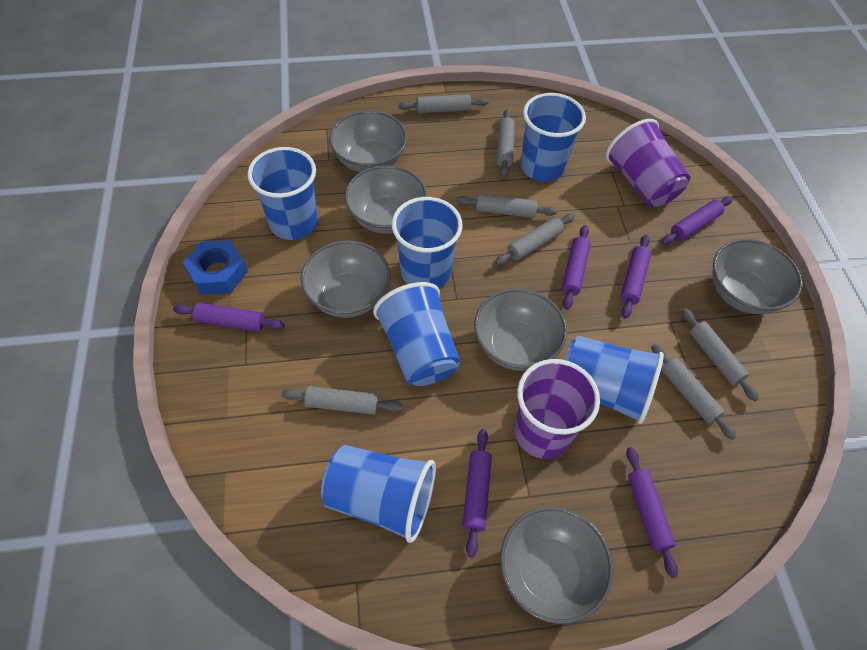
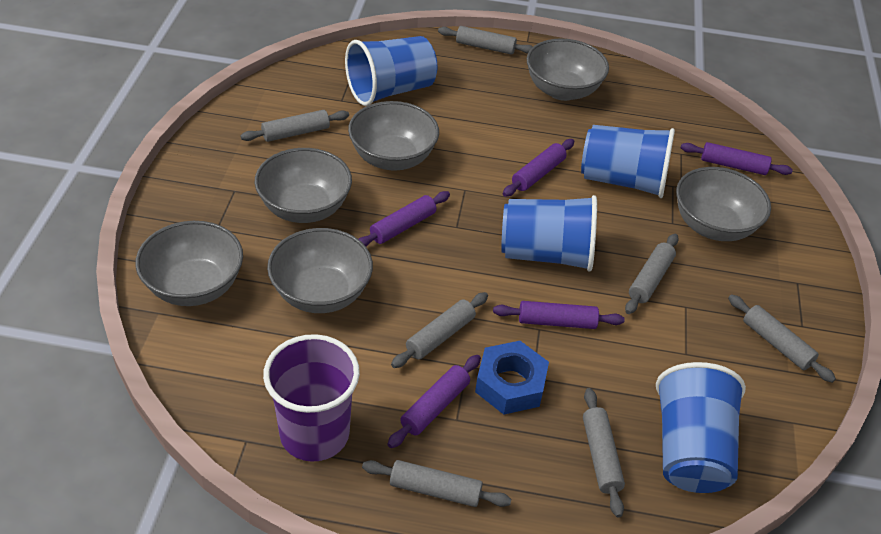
blue cup: 6 -> 4
purple cup: 2 -> 1
purple rolling pin: 6 -> 5

